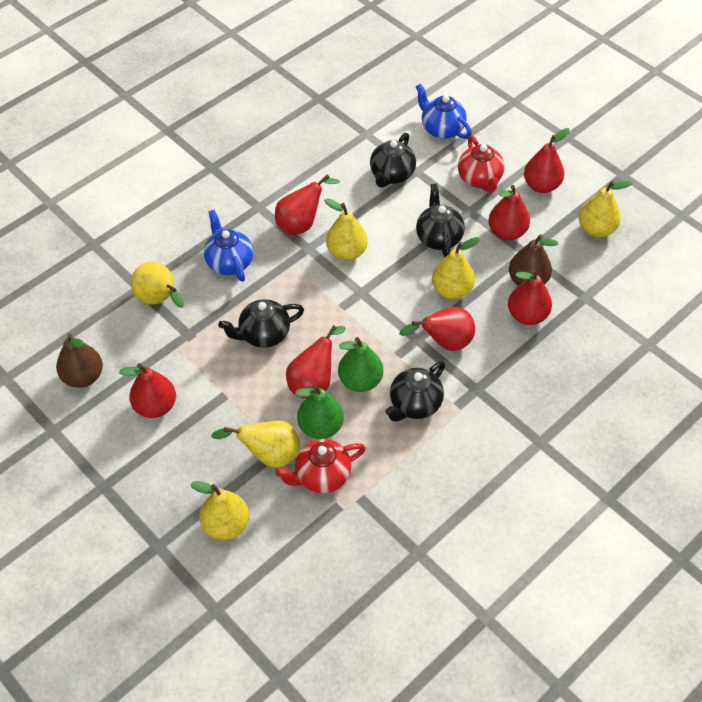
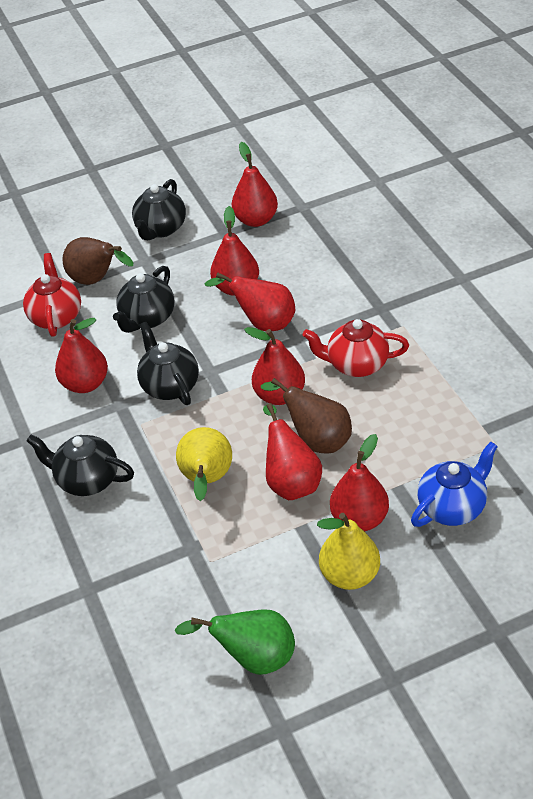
blue teapot: 2 -> 1
green pear: 2 -> 1
yellow pear: 6 -> 2

